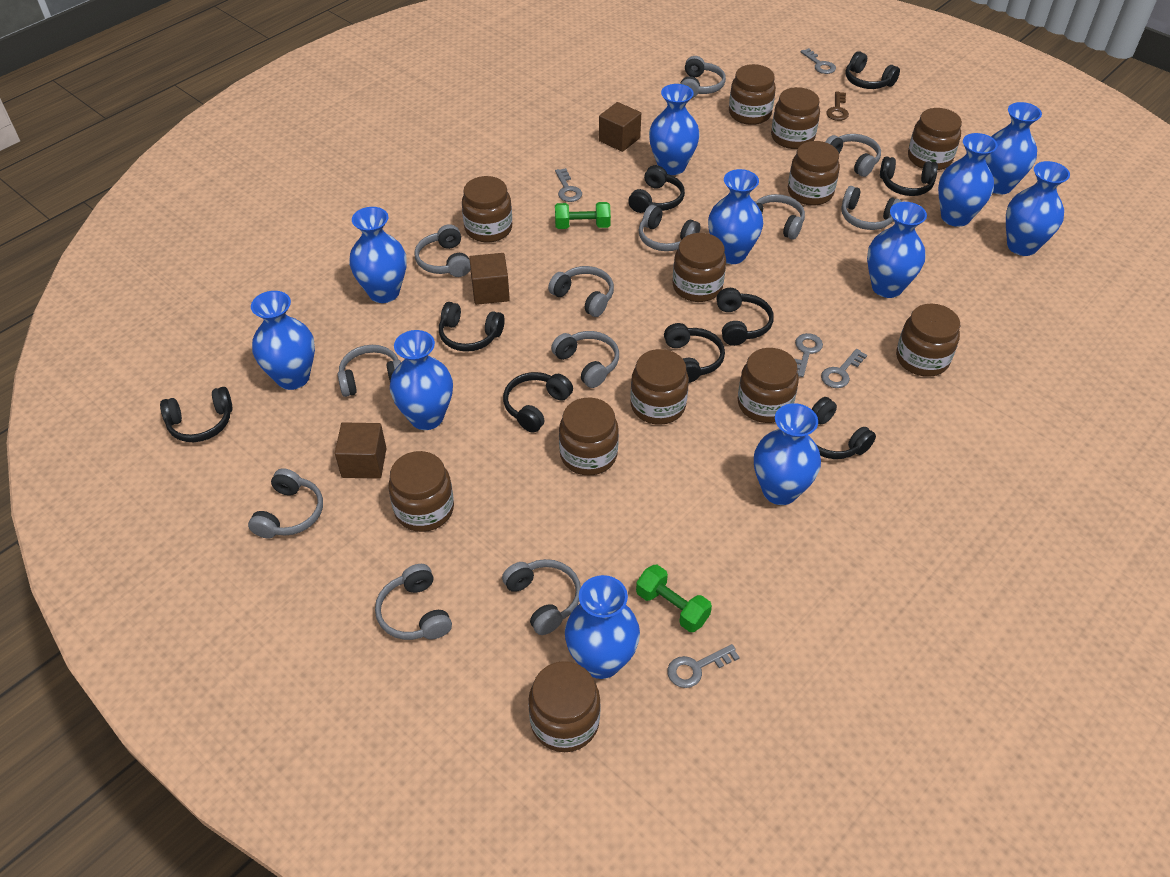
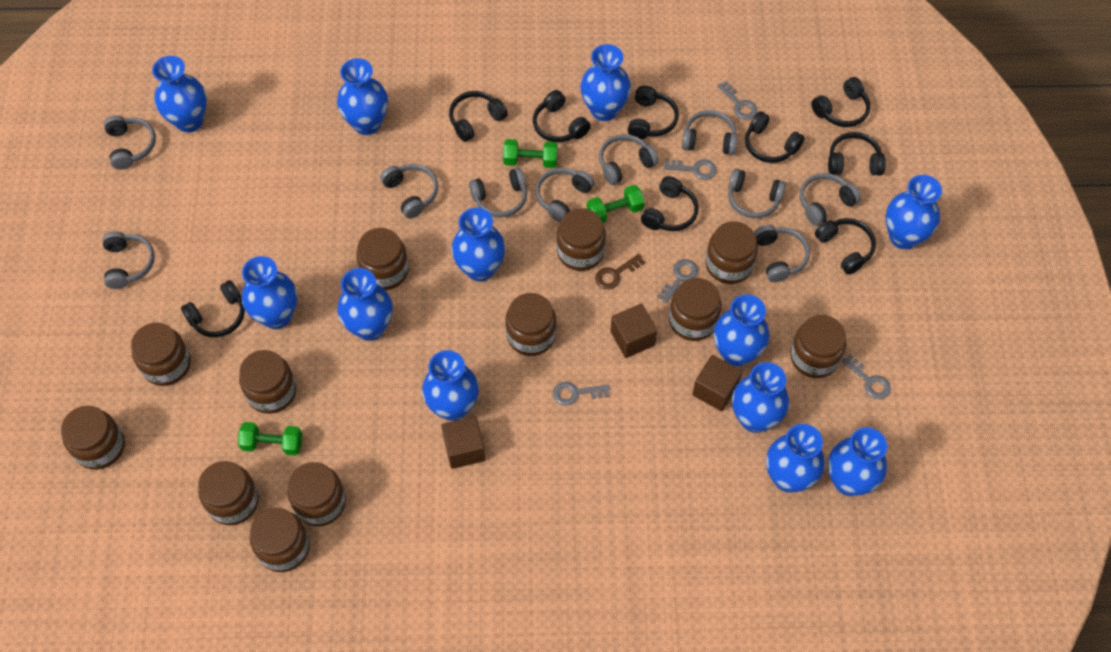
blue vase: 11 -> 12
green dumbbell: 2 -> 3
grey headphones: 12 -> 10

